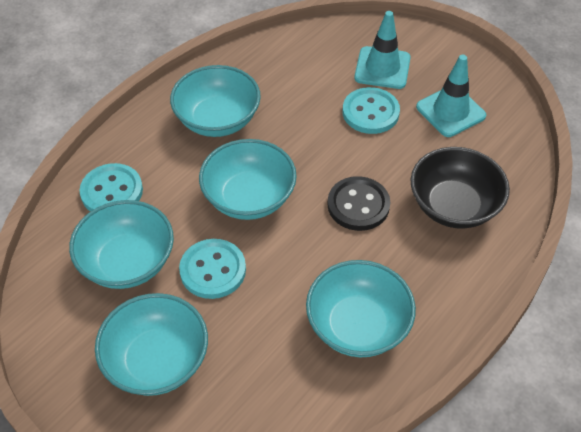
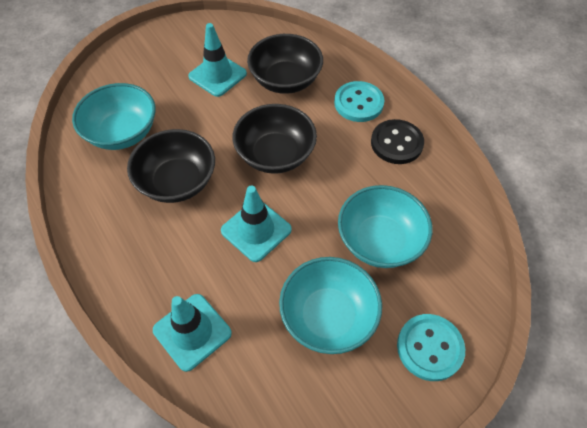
black bowl: 1 -> 3
turquoise bowl: 5 -> 3
turquoise button: 3 -> 2
turquoise traffic cone: 2 -> 3

